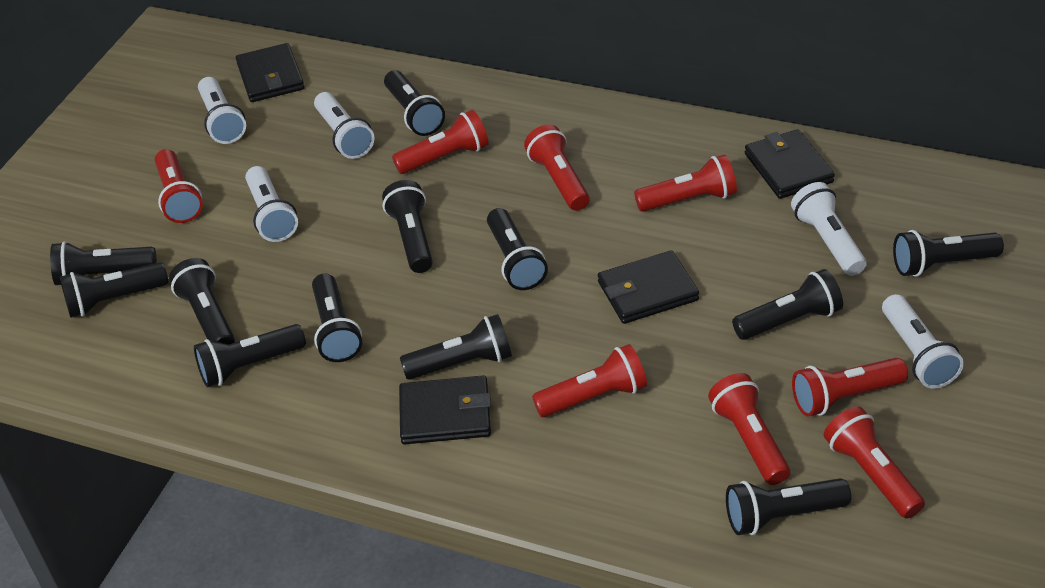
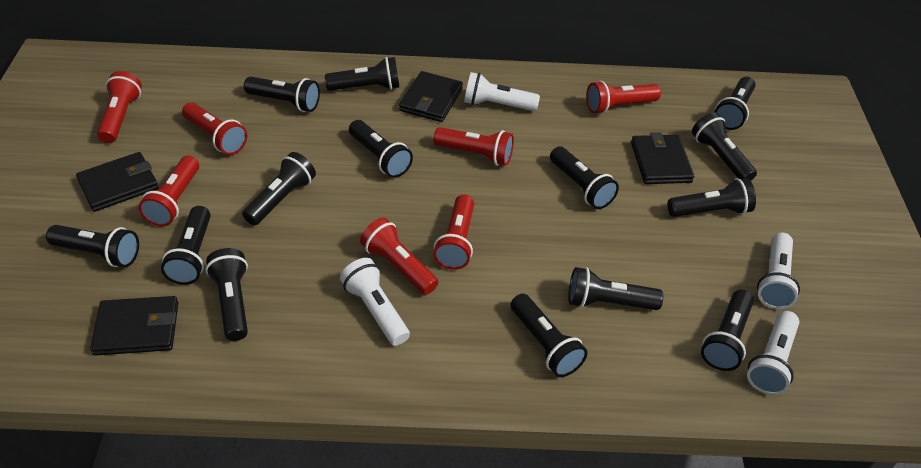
black flashlight: 12 -> 14
red flashlight: 8 -> 7
white flashlight: 5 -> 4

